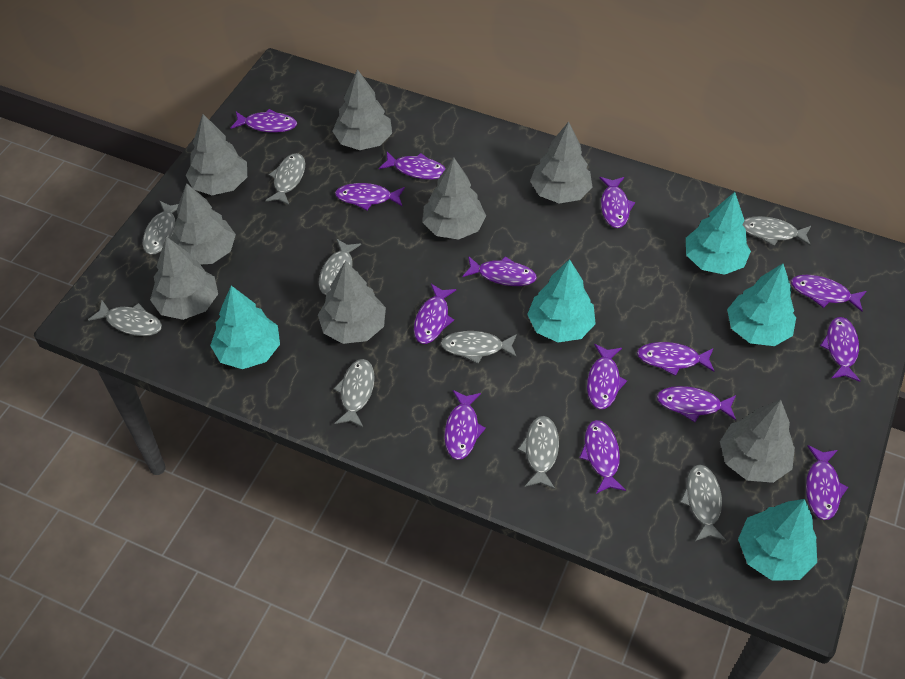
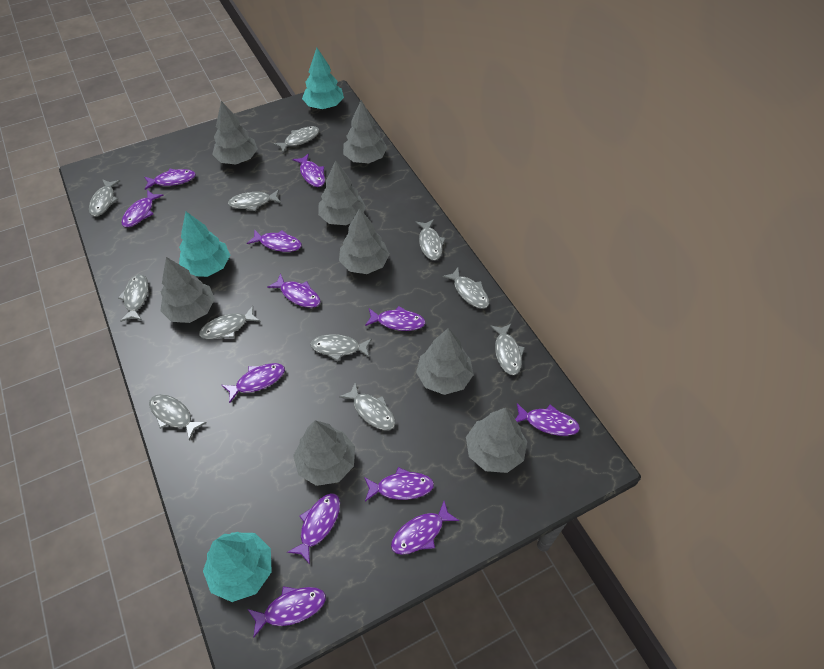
grey fish: 9 -> 11
purple fish: 14 -> 12
turquoise tree: 5 -> 3

